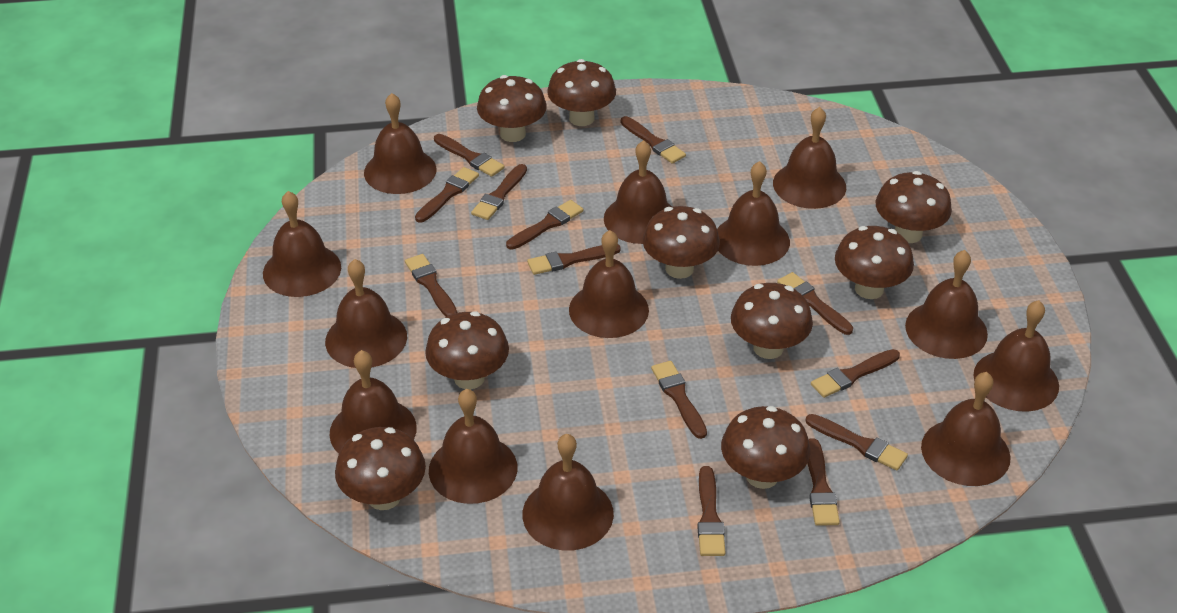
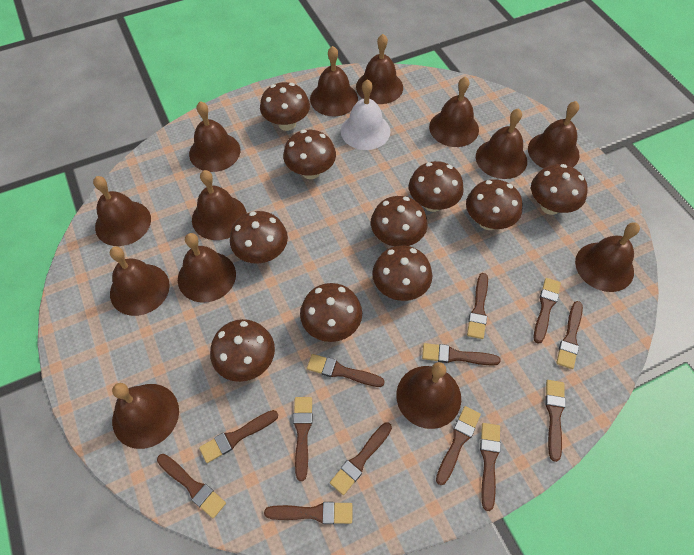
brown mushroom: 9 -> 10
white bell: 0 -> 1

